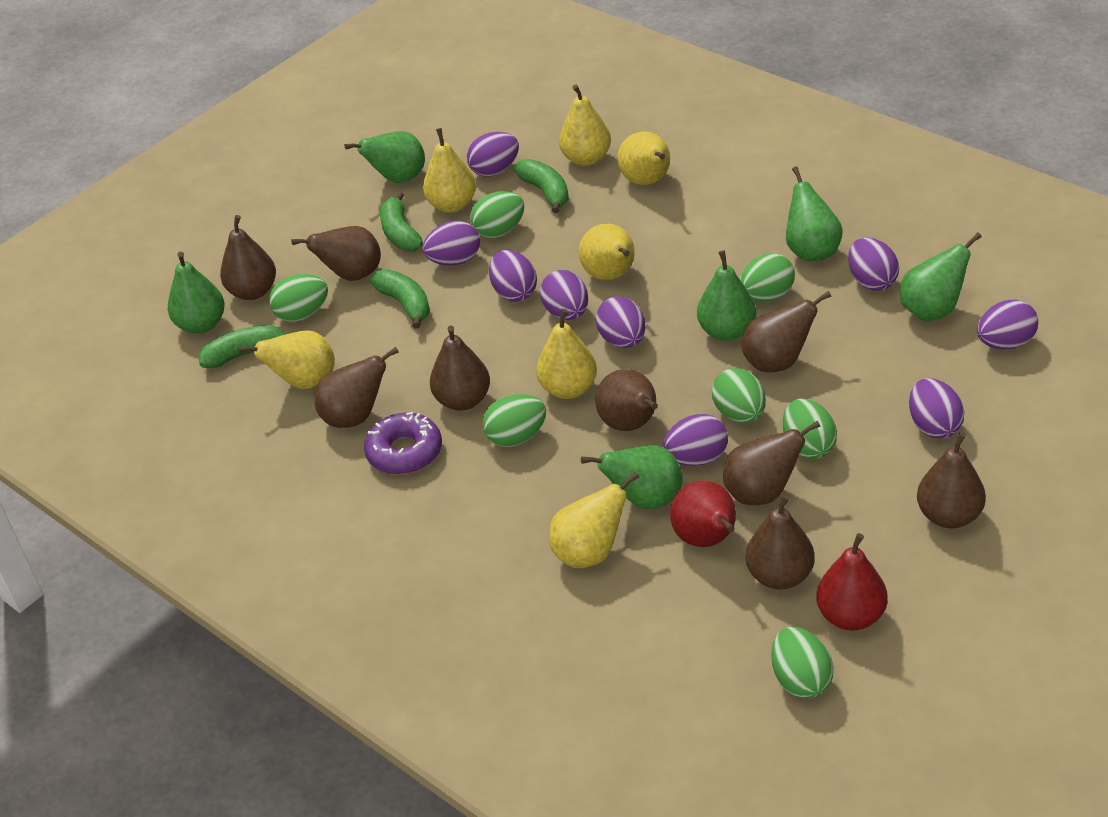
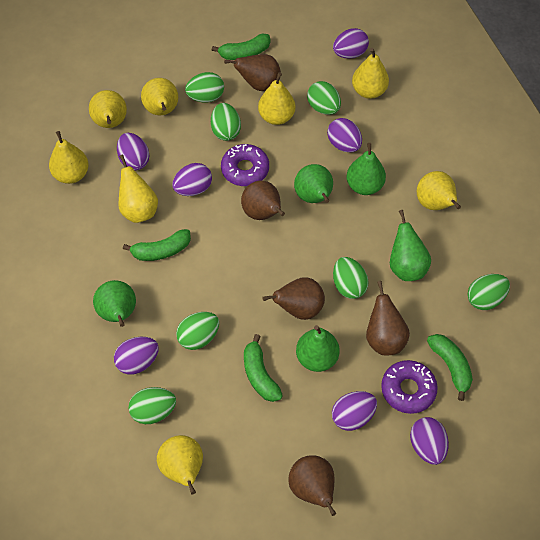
brown pear: 9 -> 5
green pear: 6 -> 5
purple donut: 1 -> 2
purple egg: 9 -> 7
red pear: 2 -> 0
yellow pear: 7 -> 8

